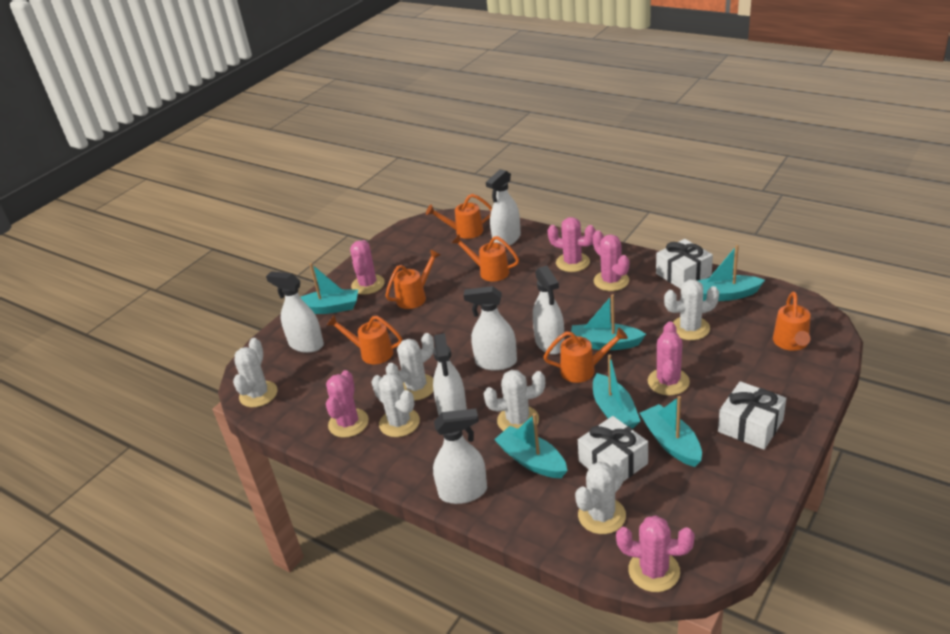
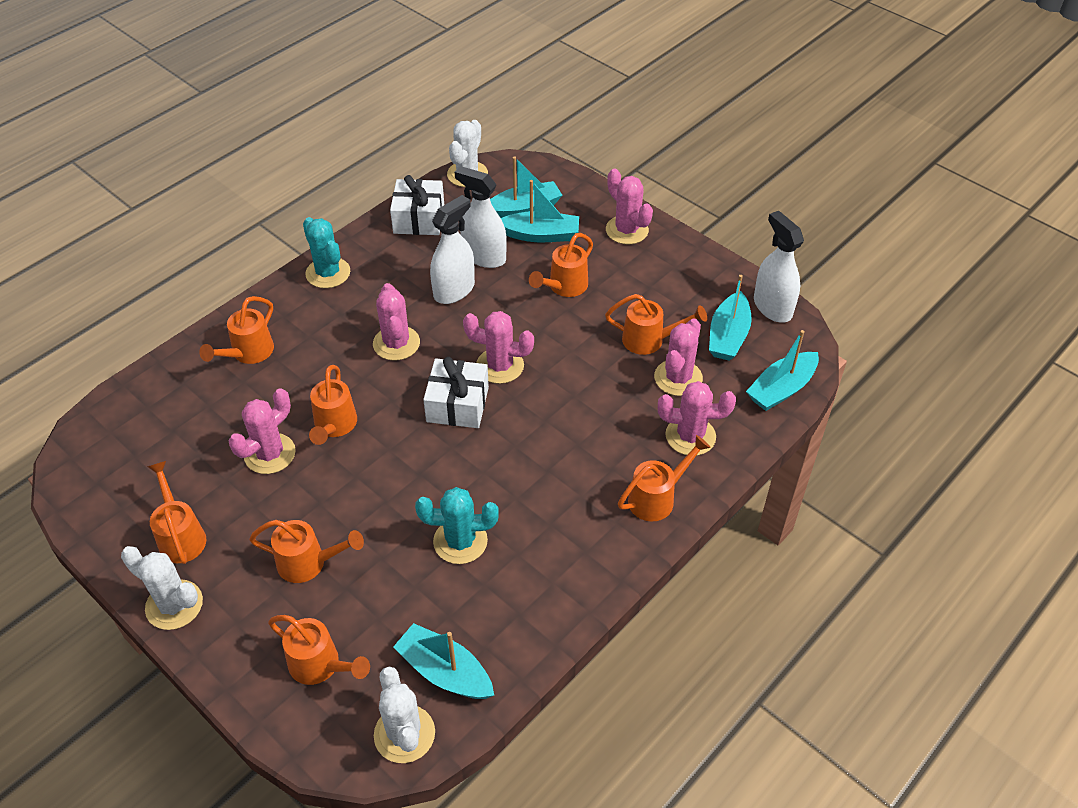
orange watering can: 6 -> 8
turquoise boat: 6 -> 5
turquoise cactus: 0 -> 2
white cactus: 6 -> 3
white gift: 3 -> 2
white spray bottle: 6 -> 3

